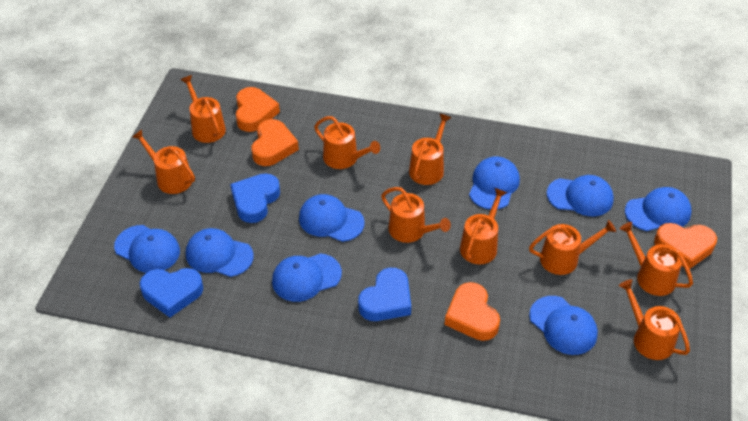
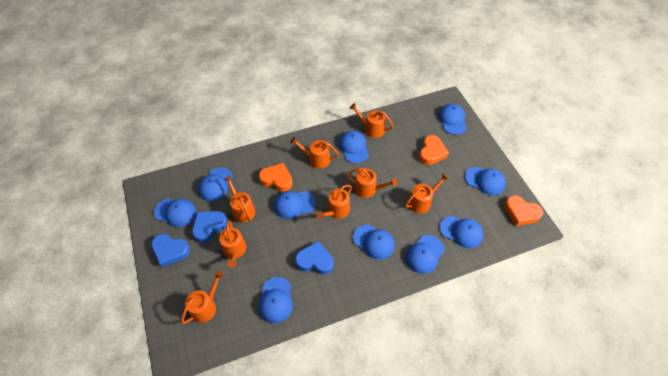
blue cap: 8 -> 10
orange heart: 4 -> 3
orange watering can: 9 -> 8

